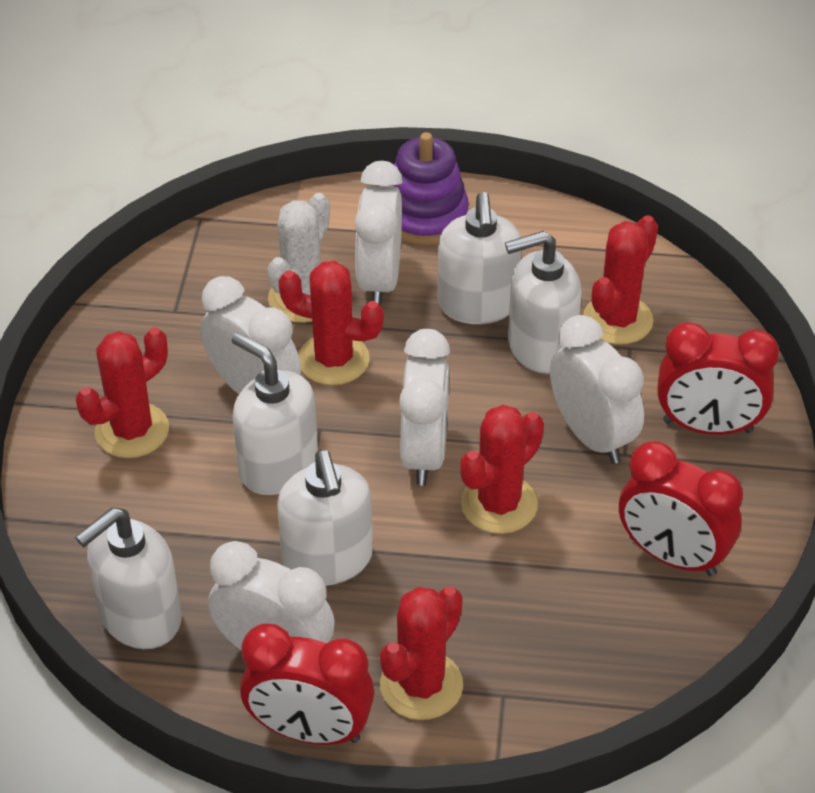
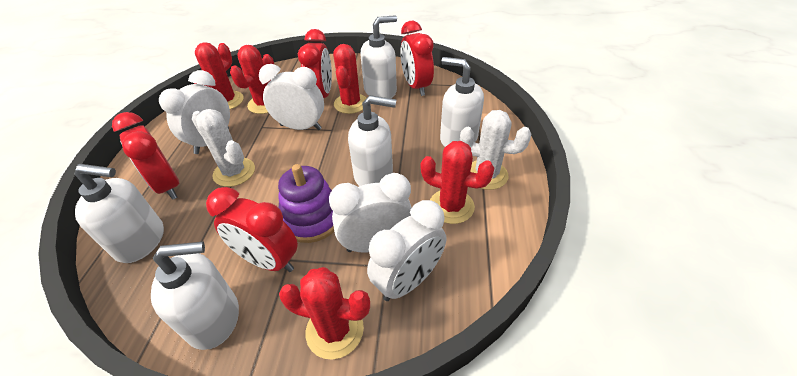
red clock: 3 -> 4
white cactus: 1 -> 2
white clock: 5 -> 4

